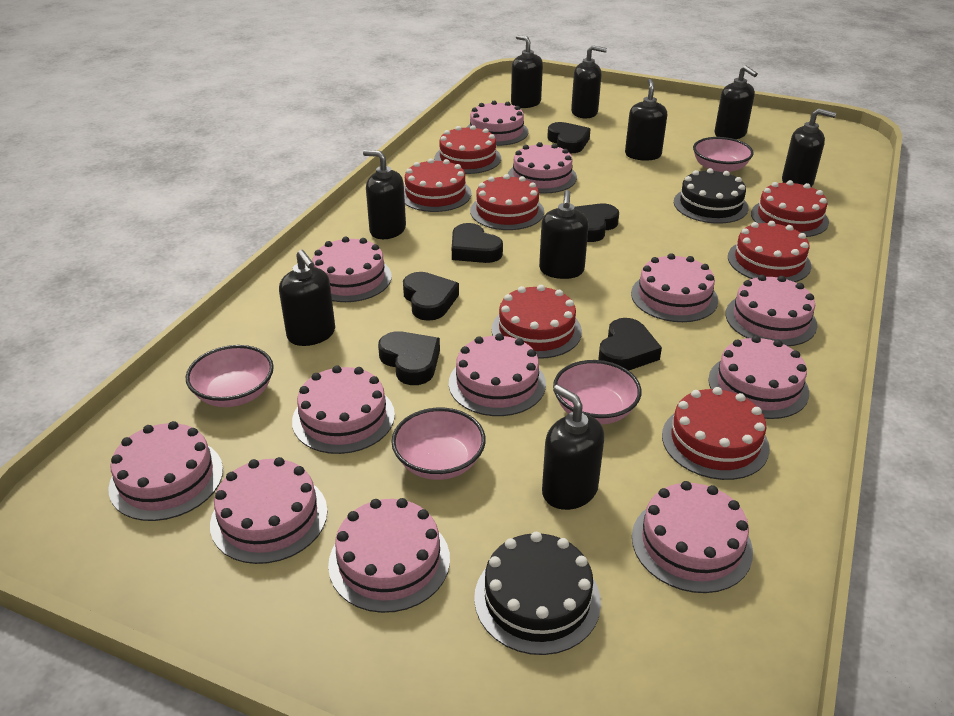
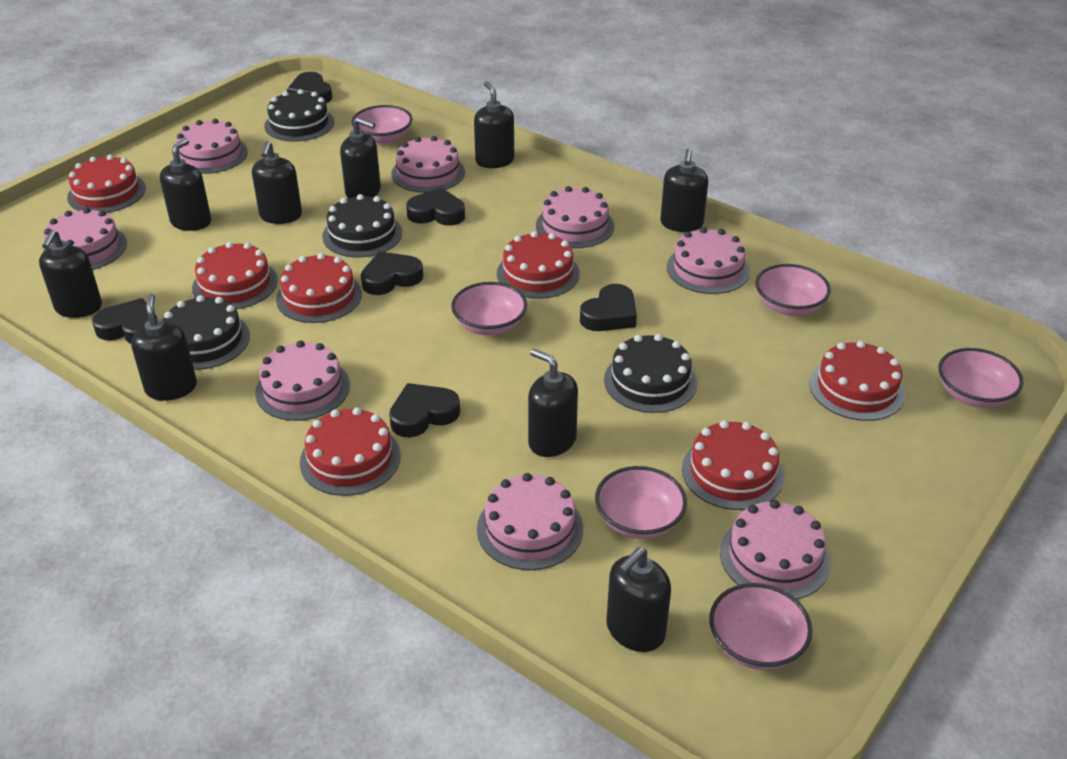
black cake: 2 -> 4
pink bowl: 4 -> 6
pink cake: 12 -> 8

